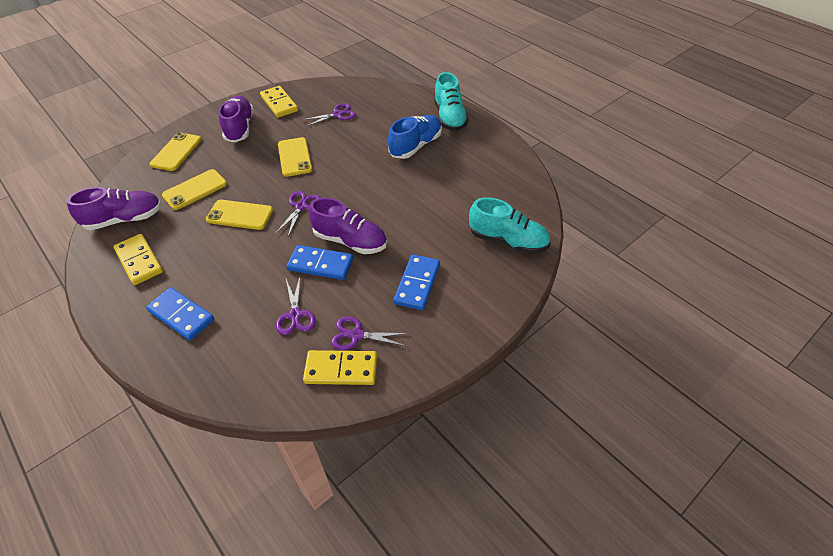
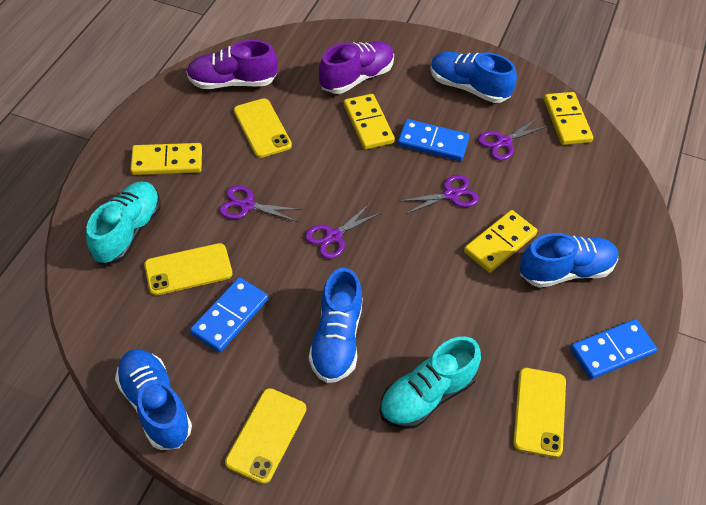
blue shoe: 1 -> 4
purple shoe: 3 -> 2
yellow domino: 3 -> 4

